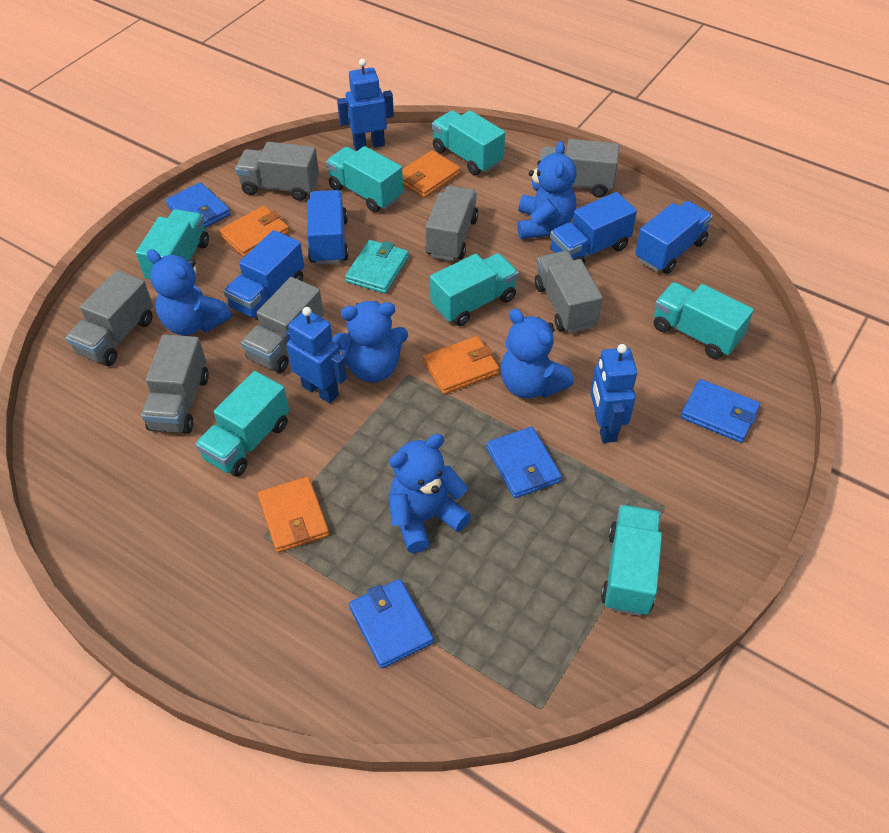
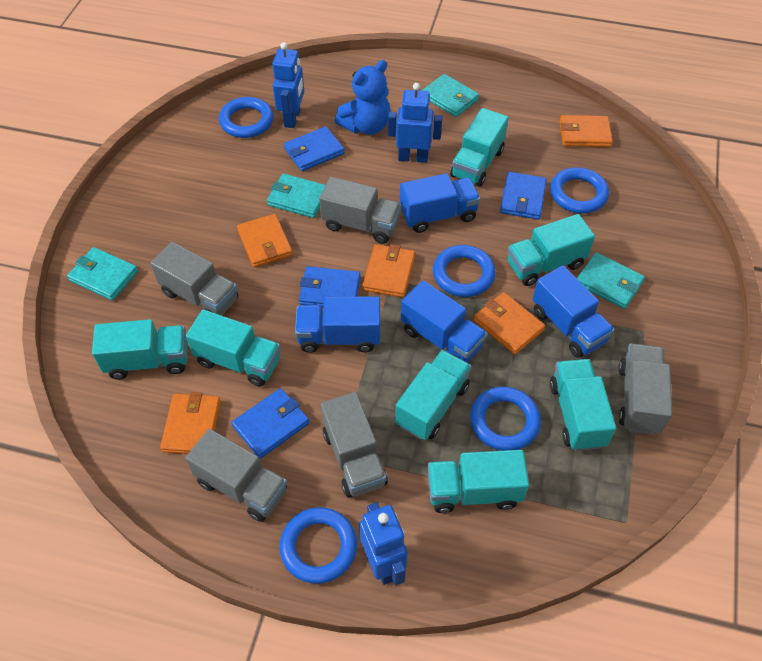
blue ring: 0 -> 5
blue teddy bear: 5 -> 1
grey truck: 7 -> 5
orange wallet: 4 -> 5
turquoise wallet: 1 -> 4

